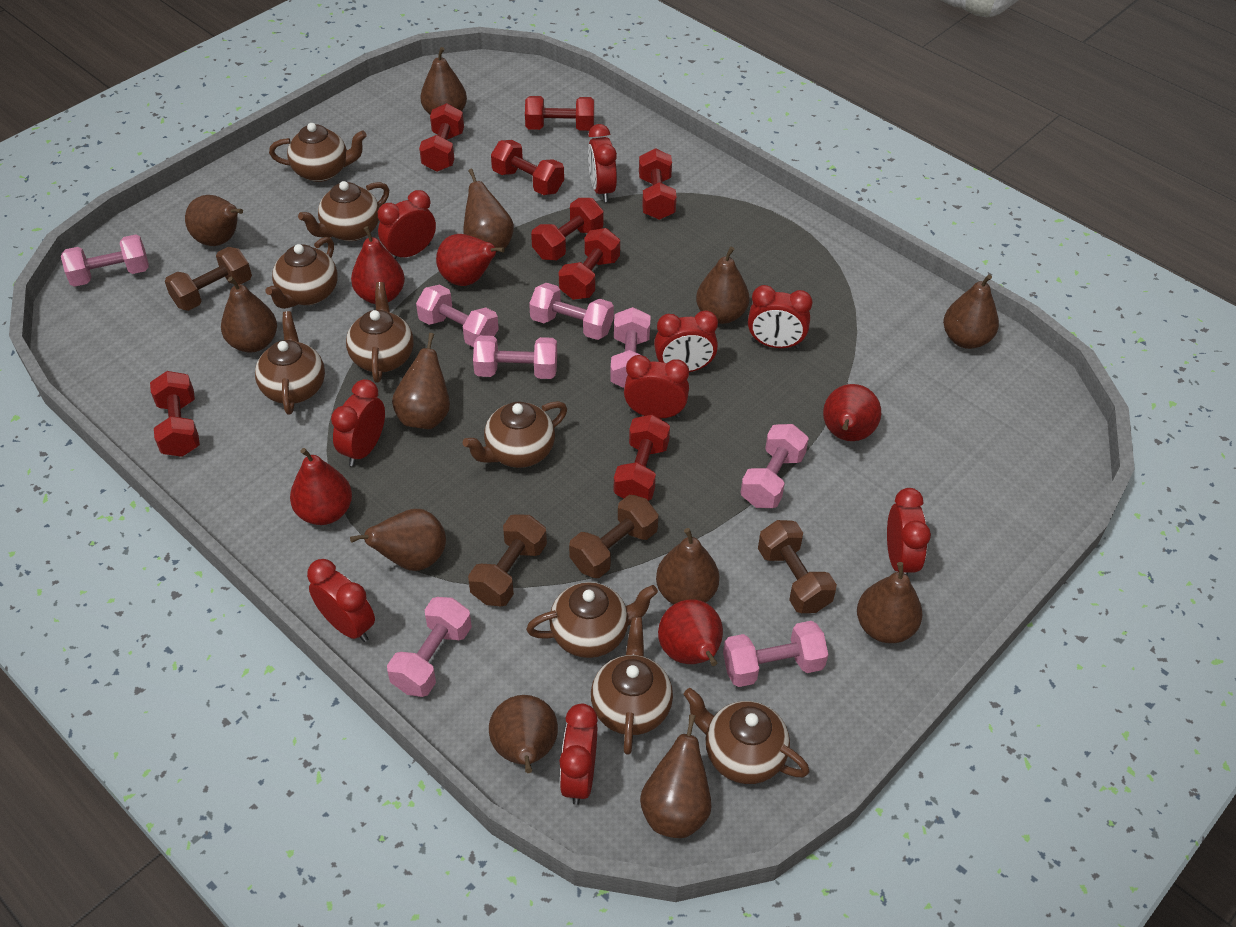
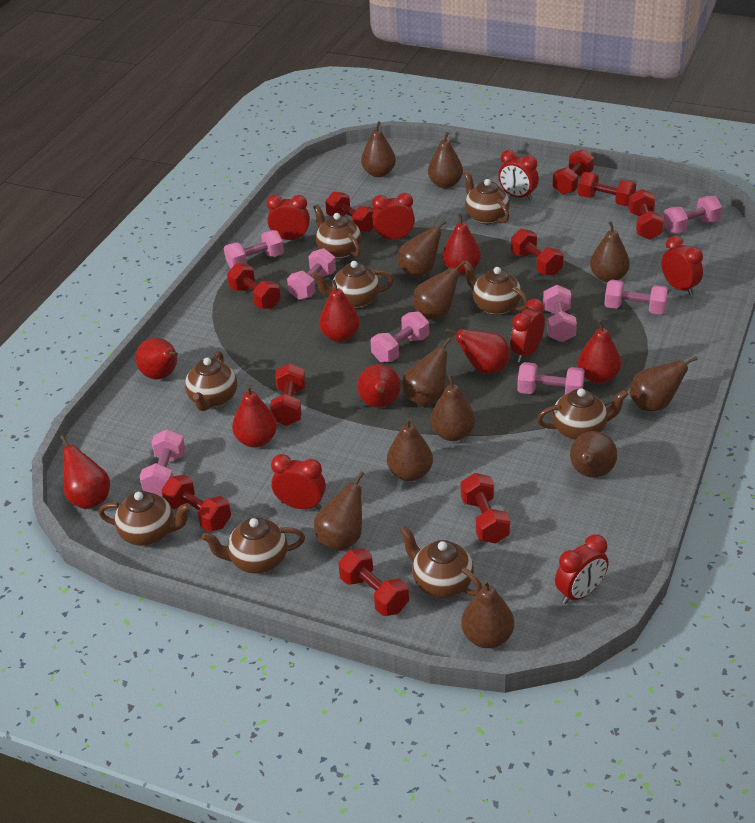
brown dumbbell: 4 -> 0
red clock: 9 -> 7
red dumbbell: 8 -> 10
red pear: 5 -> 8

